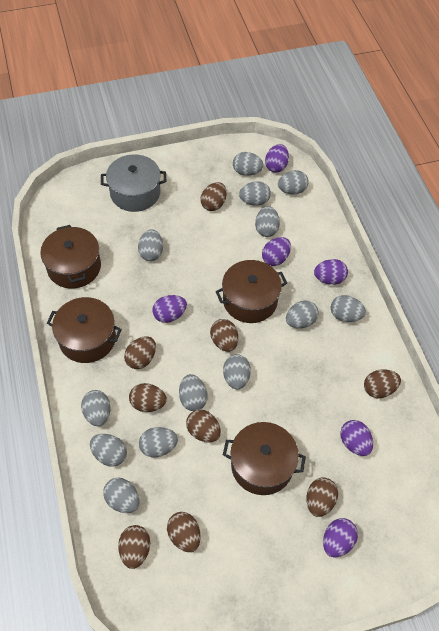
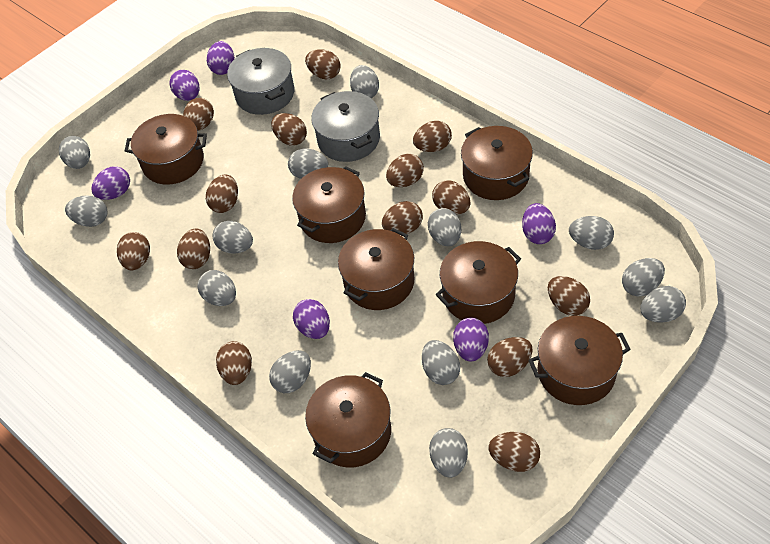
brown egg: 9 -> 14
brown pot: 4 -> 7
grey pot: 1 -> 2

